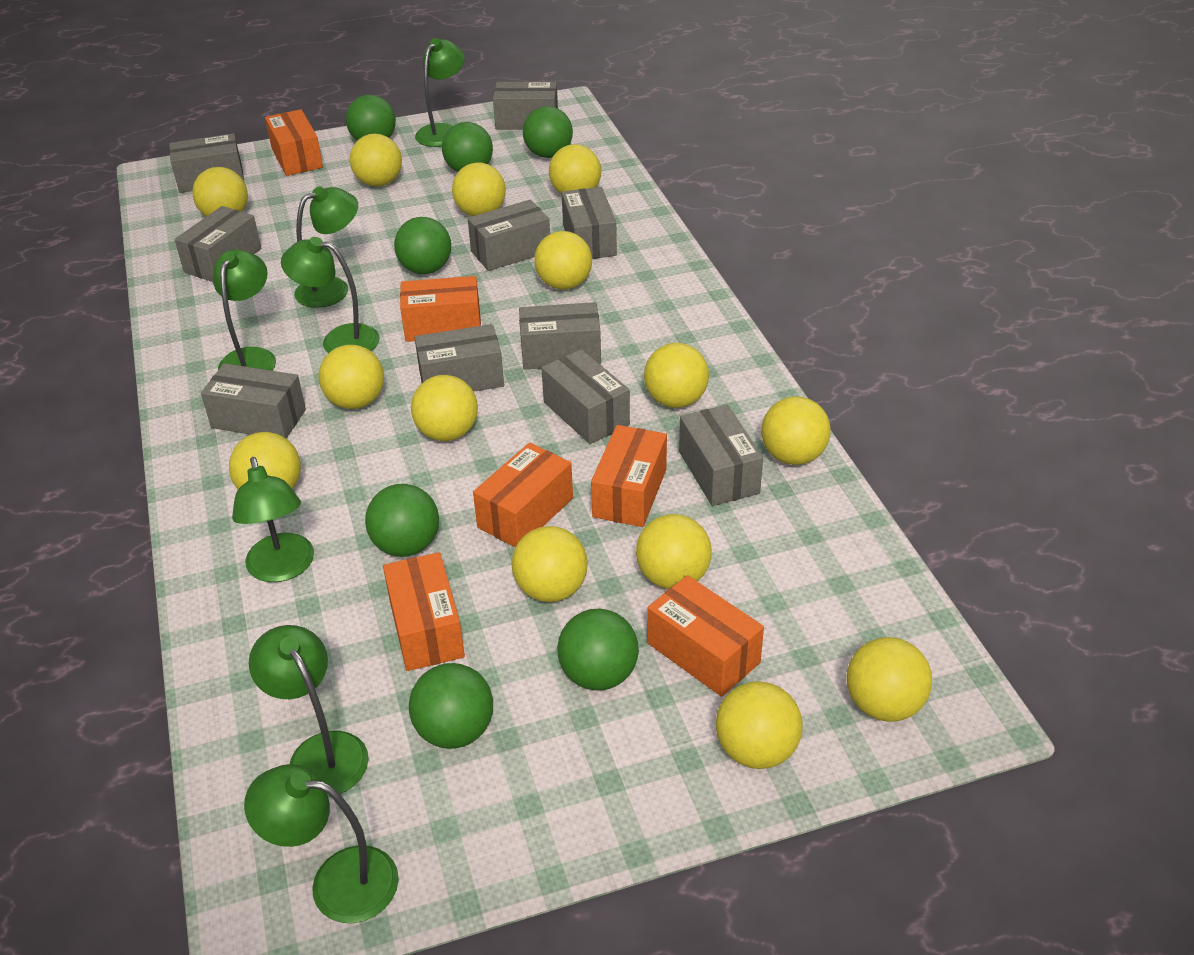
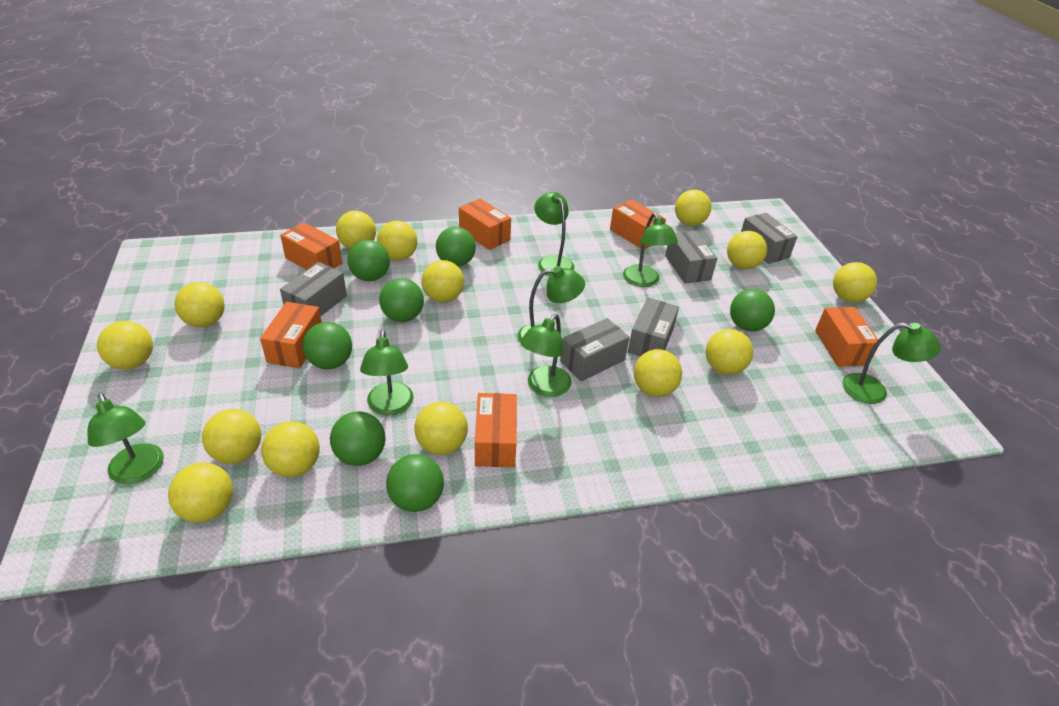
grey box: 10 -> 5

